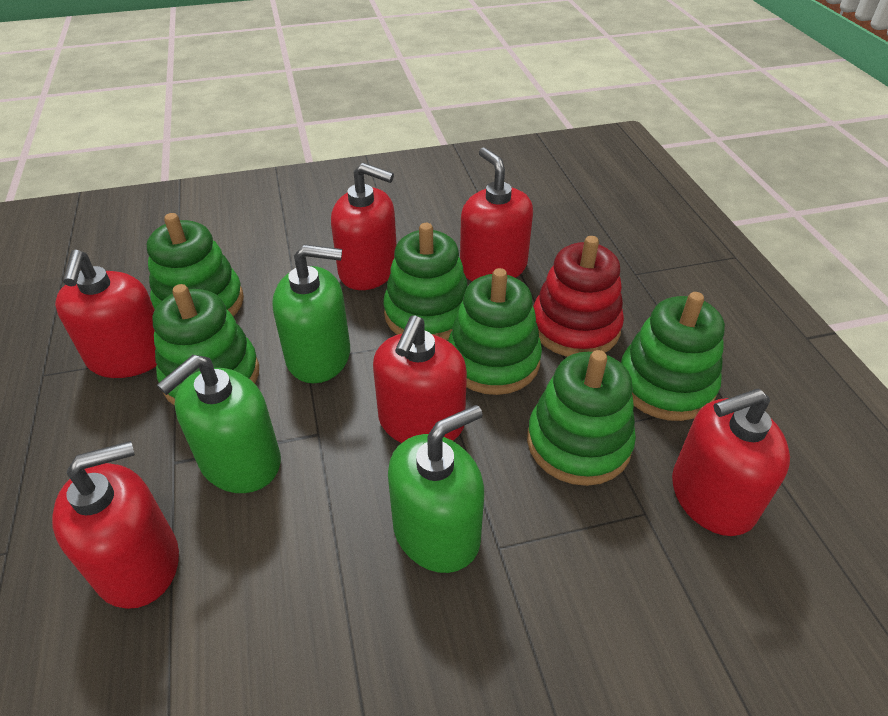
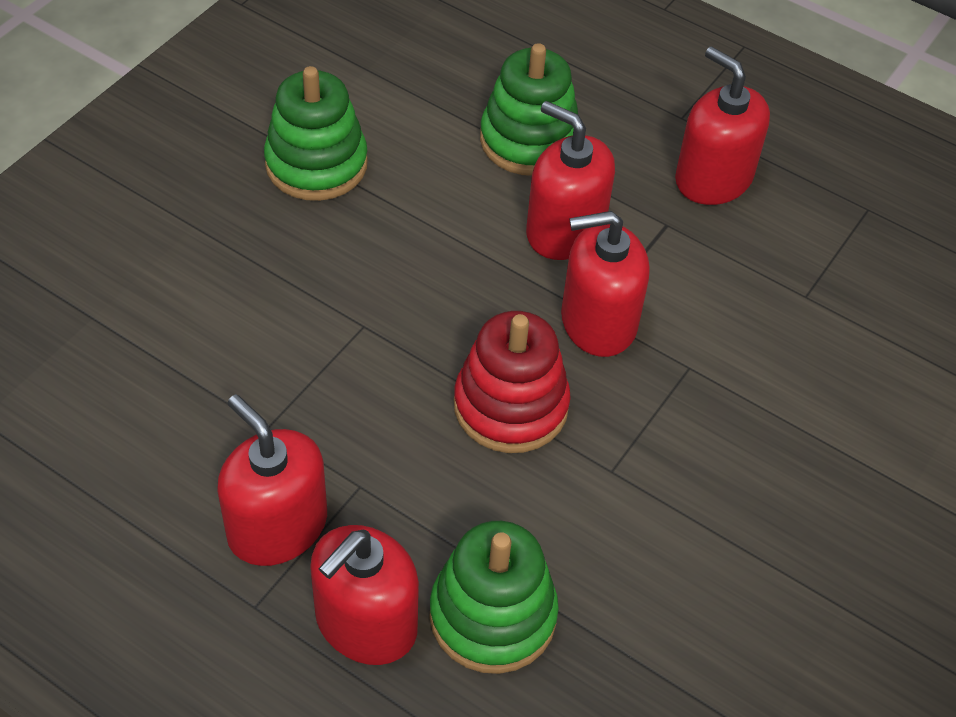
green soap dispenser: 3 -> 0
green stacking toy: 6 -> 3
red soap dispenser: 6 -> 5

